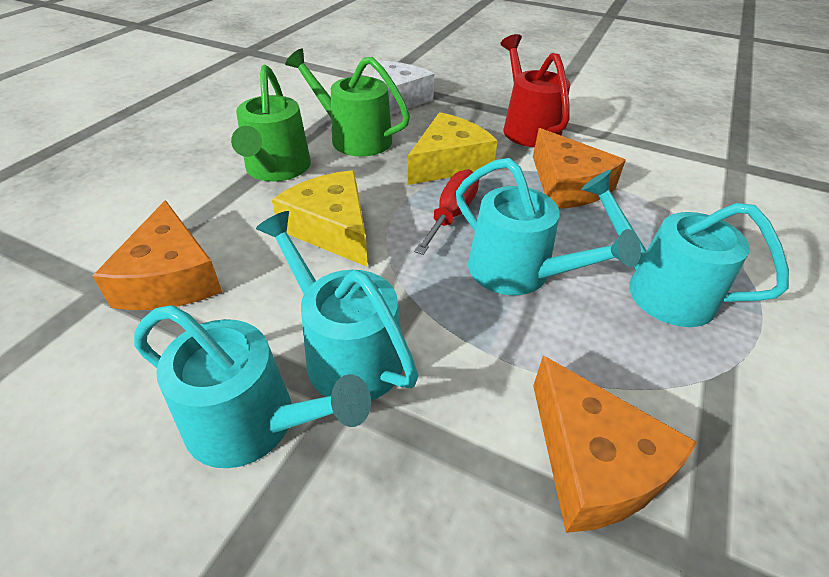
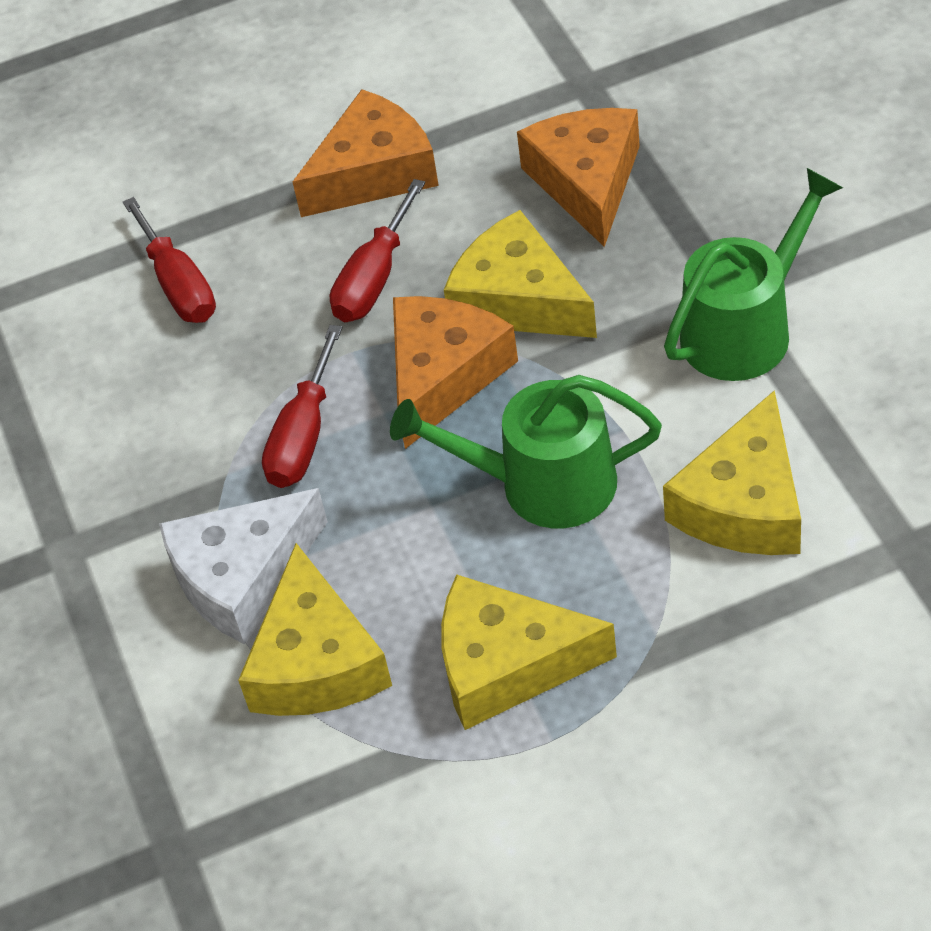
red screwdriver: 1 -> 3
red watering can: 1 -> 0
turquoise watering can: 4 -> 0
yellow cheese: 2 -> 4

